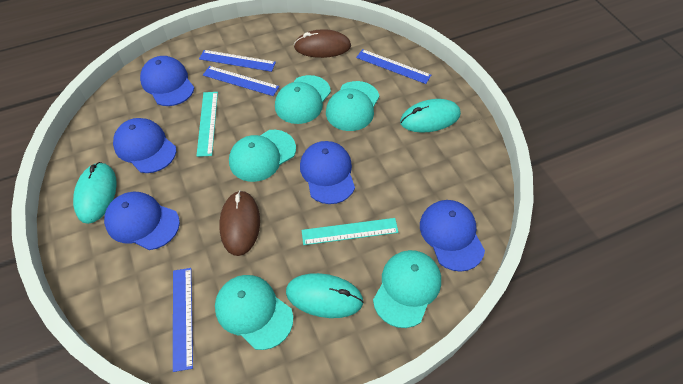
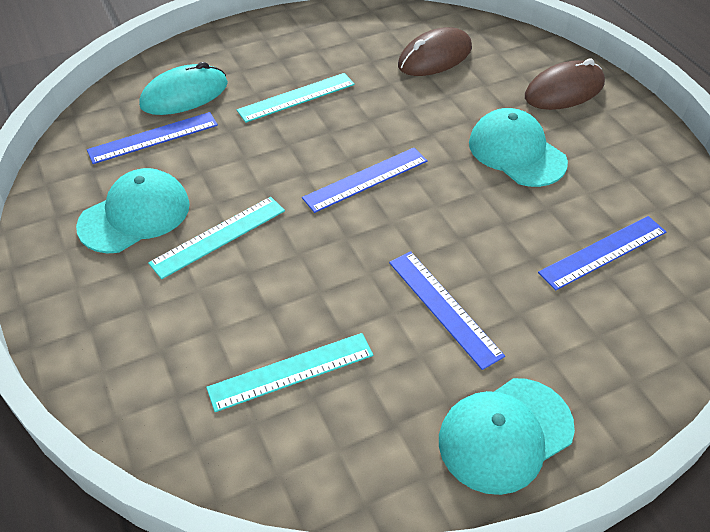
blue cap: 5 -> 0
turquoise cap: 5 -> 3
turquoise mouse: 3 -> 1
turquoise ruler: 2 -> 3

